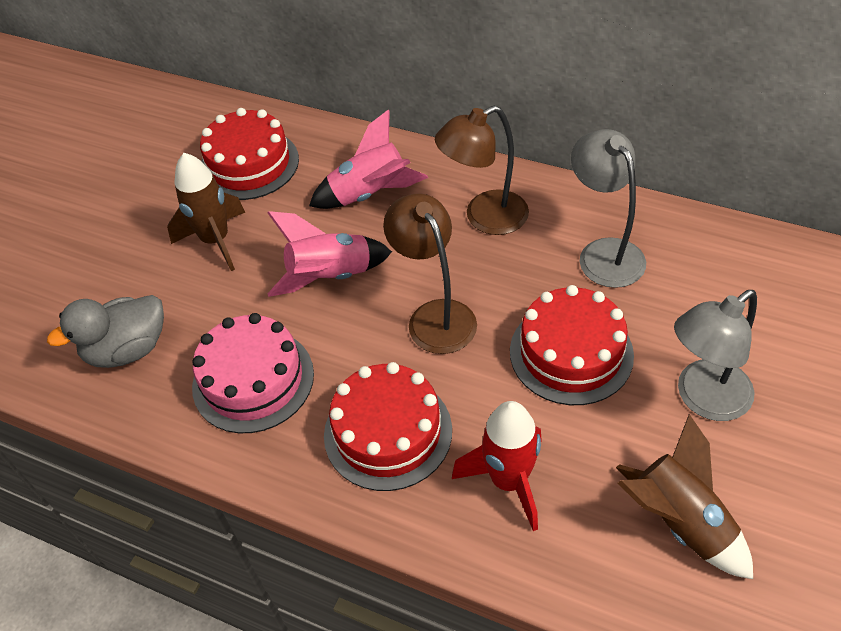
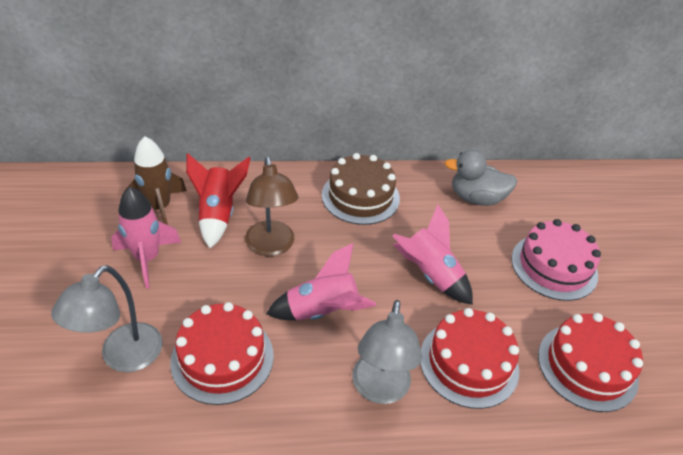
brown cake: 0 -> 1
brown lamp: 2 -> 1
brown rocket: 2 -> 1
pink rocket: 2 -> 3

